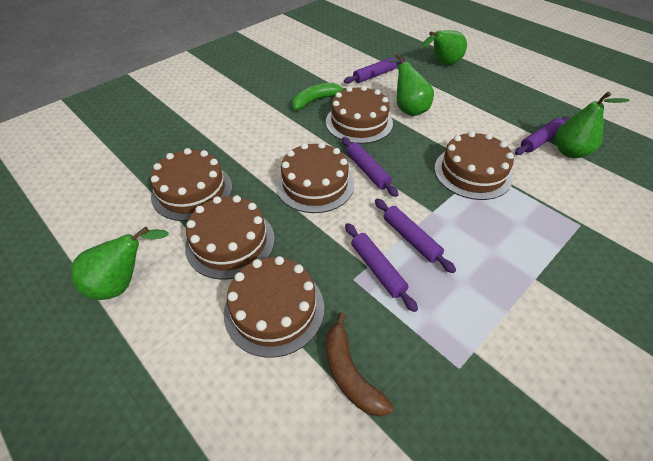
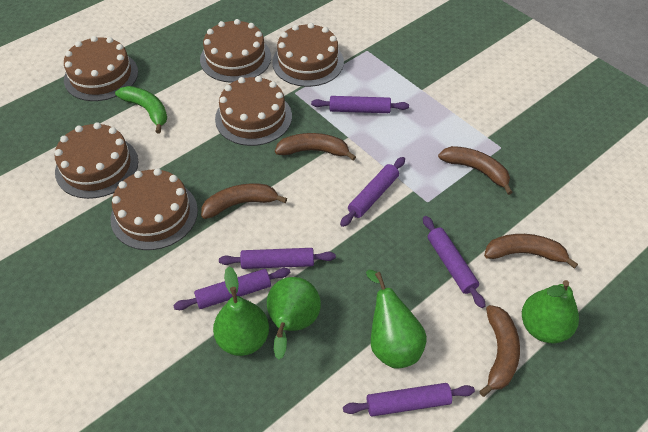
brown banana: 1 -> 5
purple rolling pin: 5 -> 6

